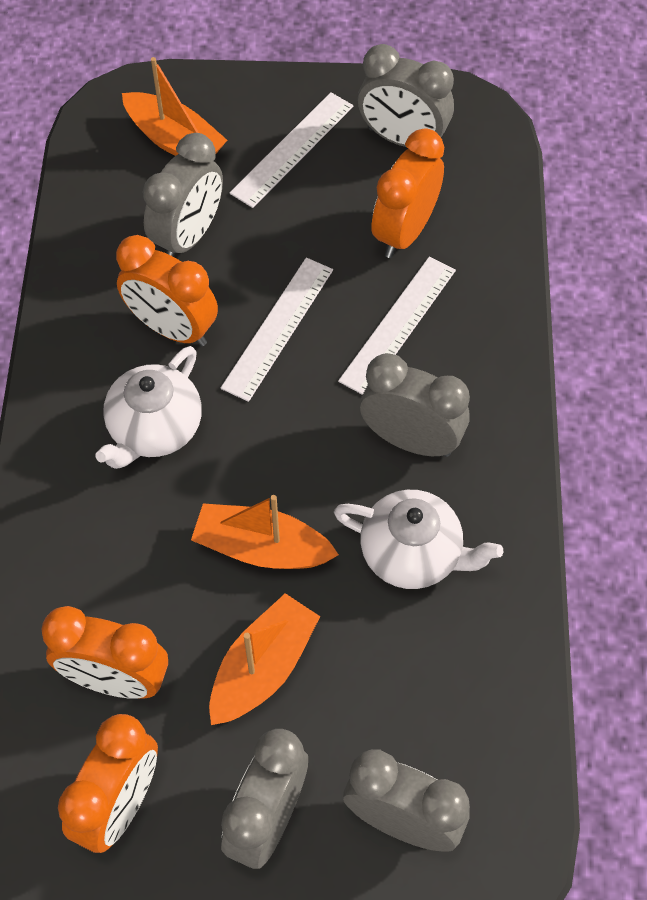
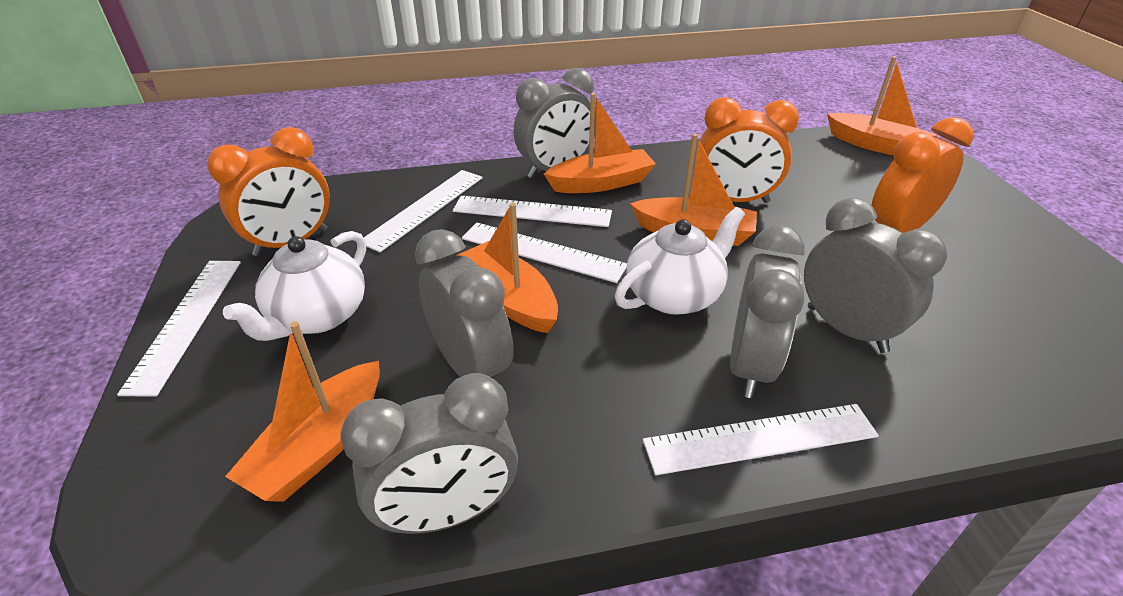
orange boat: 3 -> 5
orange clock: 4 -> 3
white ruler: 3 -> 5

